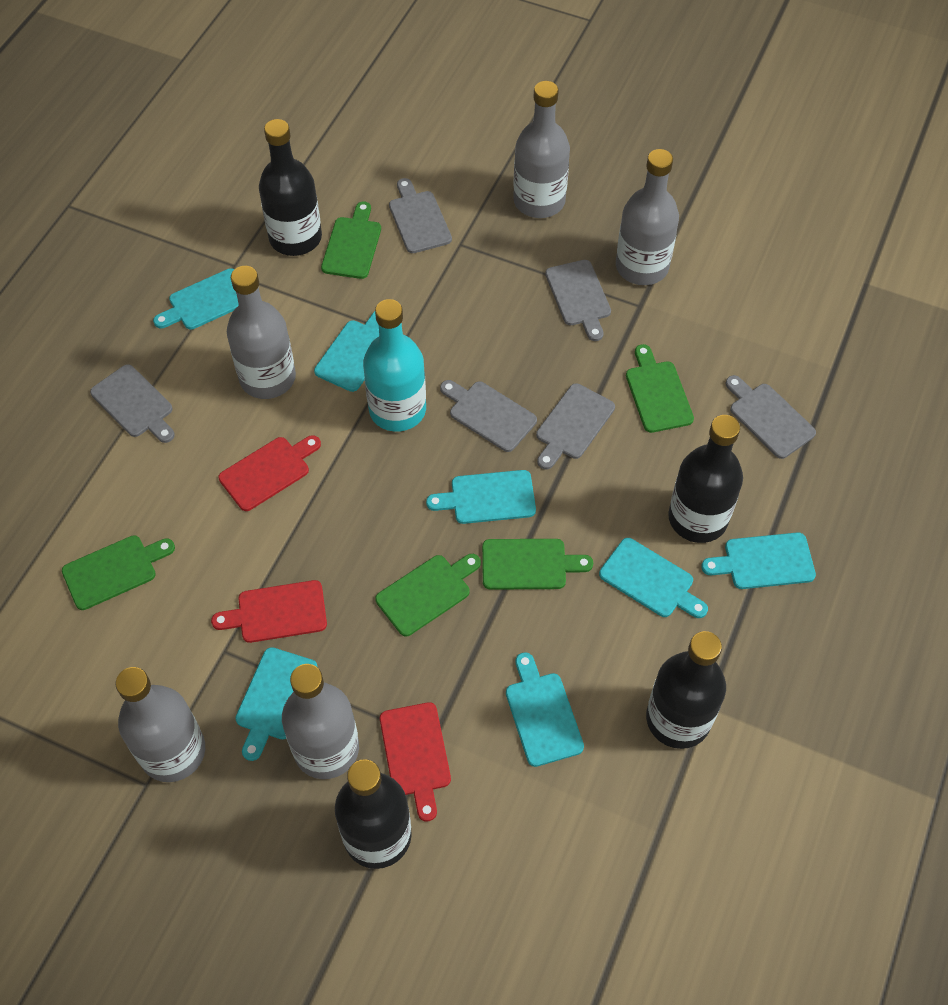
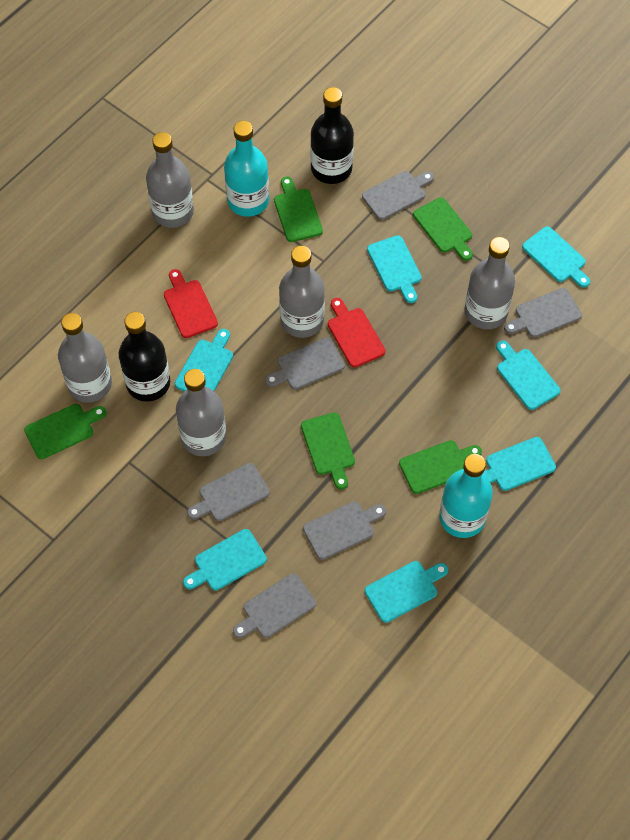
black bottle: 4 -> 2
red cutting board: 3 -> 2
turquoise bottle: 1 -> 2

